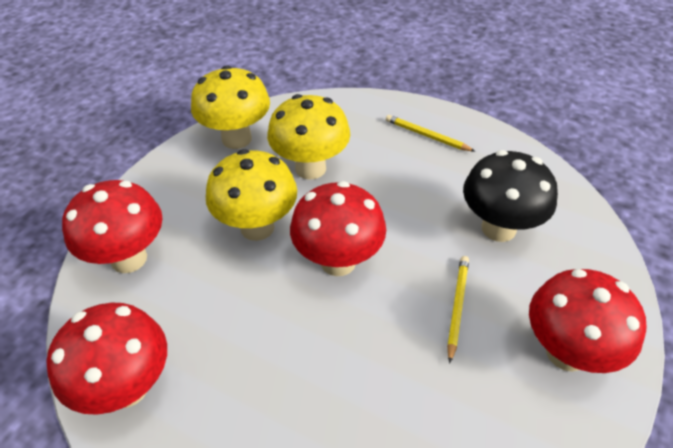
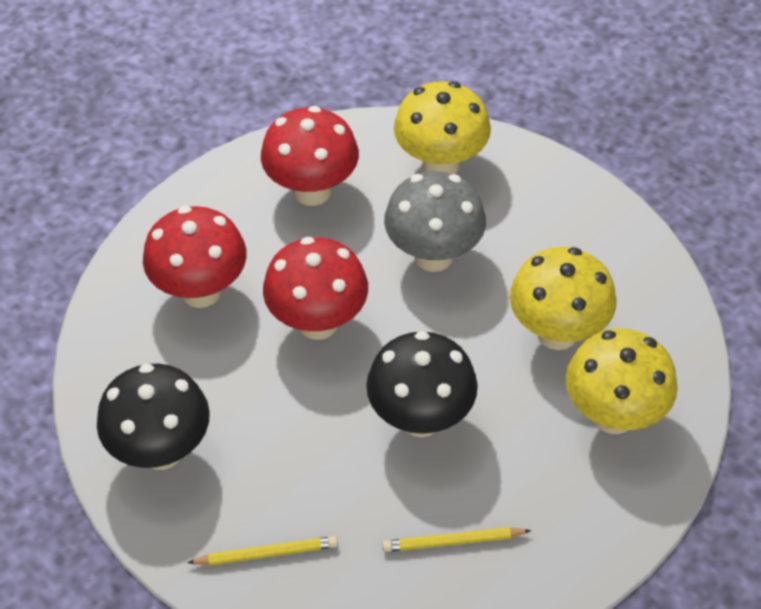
black mushroom: 1 -> 2
grey mushroom: 0 -> 1
red mushroom: 4 -> 3

